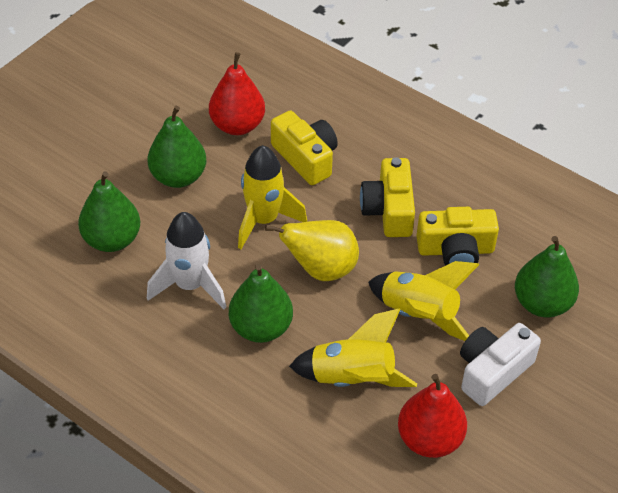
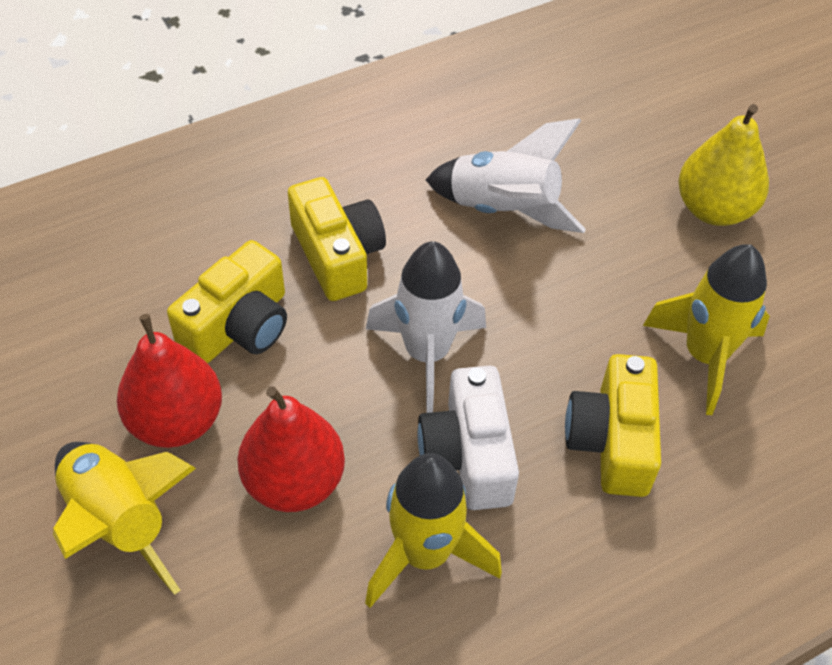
green pear: 4 -> 0
white rocket: 1 -> 2

